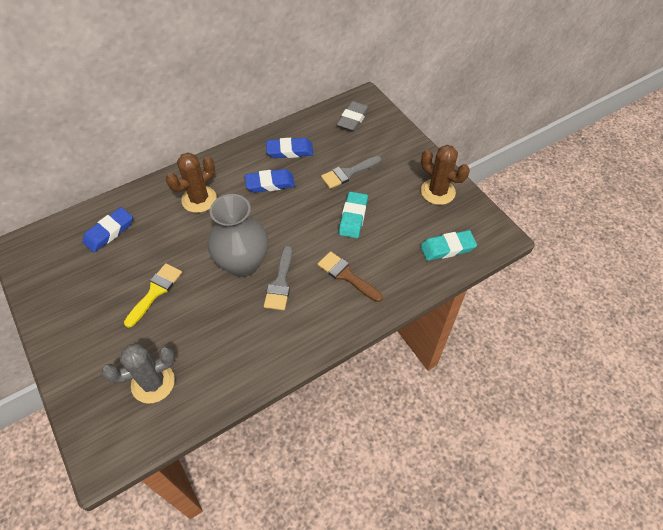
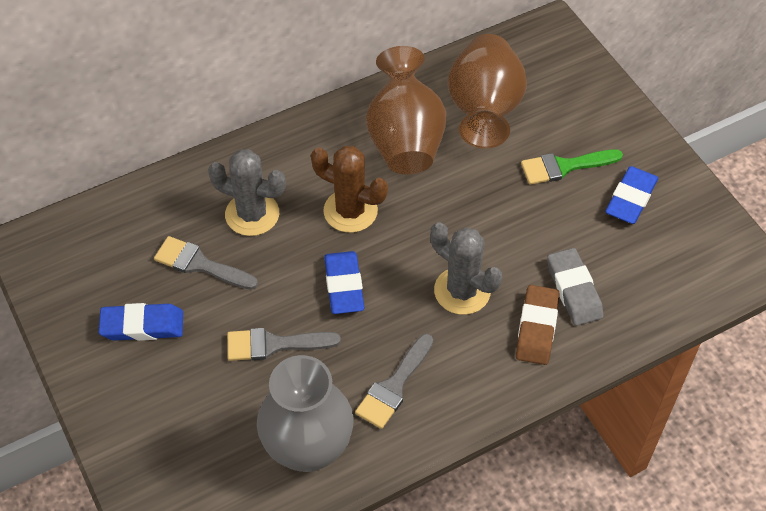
brown brush: 1 -> 0
brown cactus: 2 -> 1
brown eraser: 0 -> 1
brown vase: 0 -> 2
green brush: 0 -> 1
grey brush: 2 -> 3
grey cactus: 1 -> 2
turquoise eraser: 2 -> 0
yellow brush: 1 -> 0

